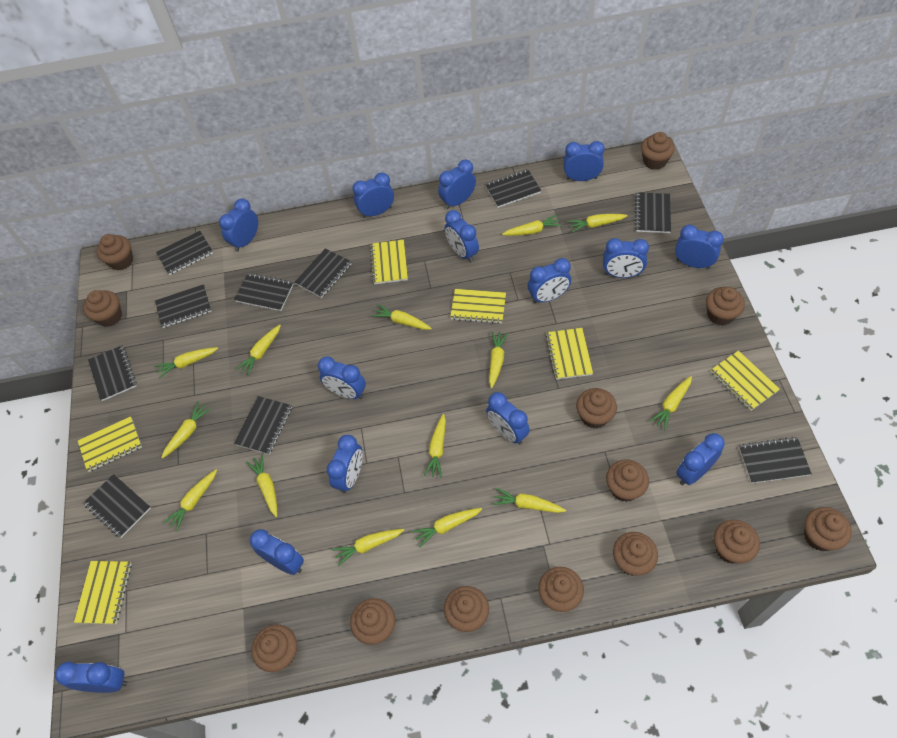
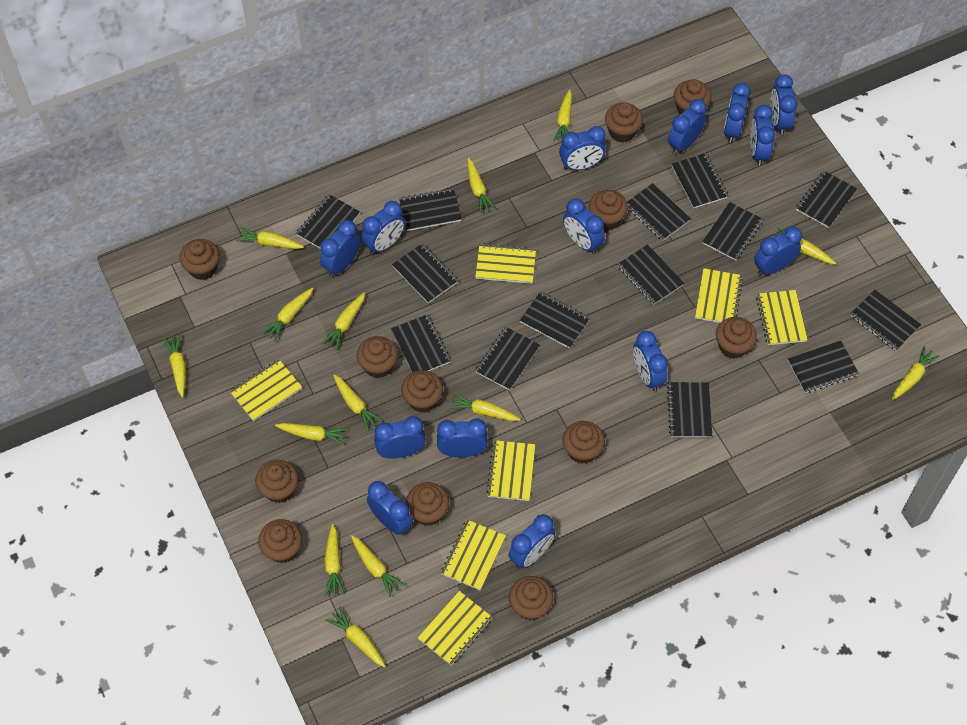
black notebook: 10 -> 14
brown cupcake: 13 -> 12
yellow notebook: 6 -> 7

